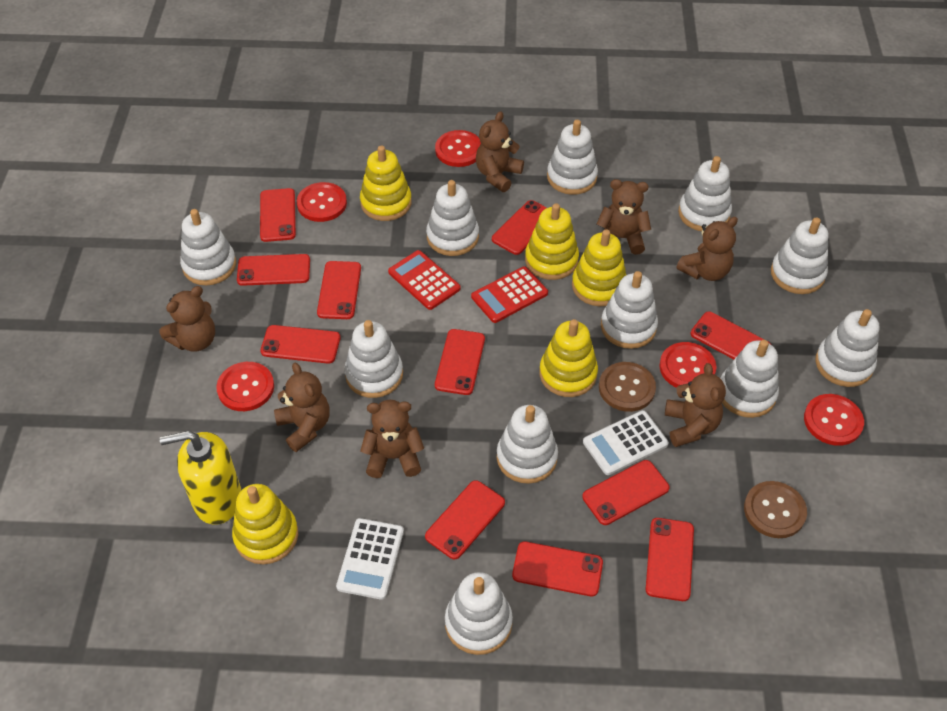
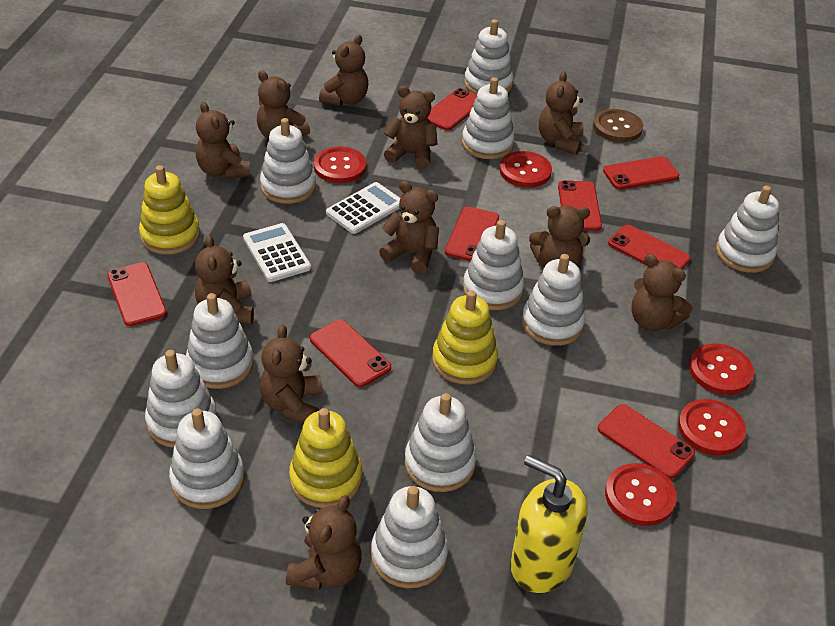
brown button: 2 -> 1
brown teddy bear: 7 -> 11
red calculator: 2 -> 0
red phone: 11 -> 8
yellow stacking toy: 5 -> 3

